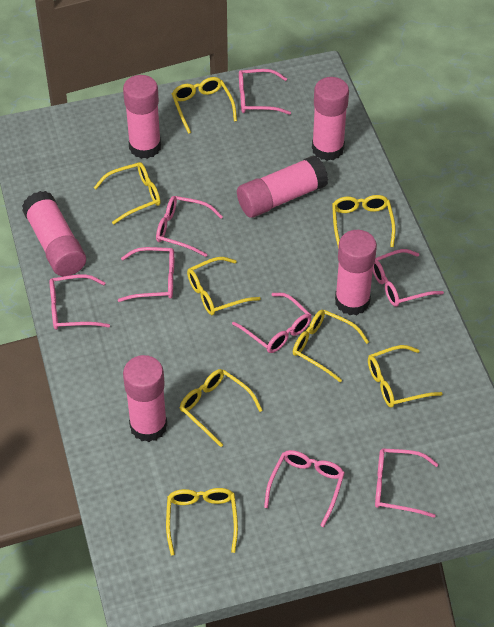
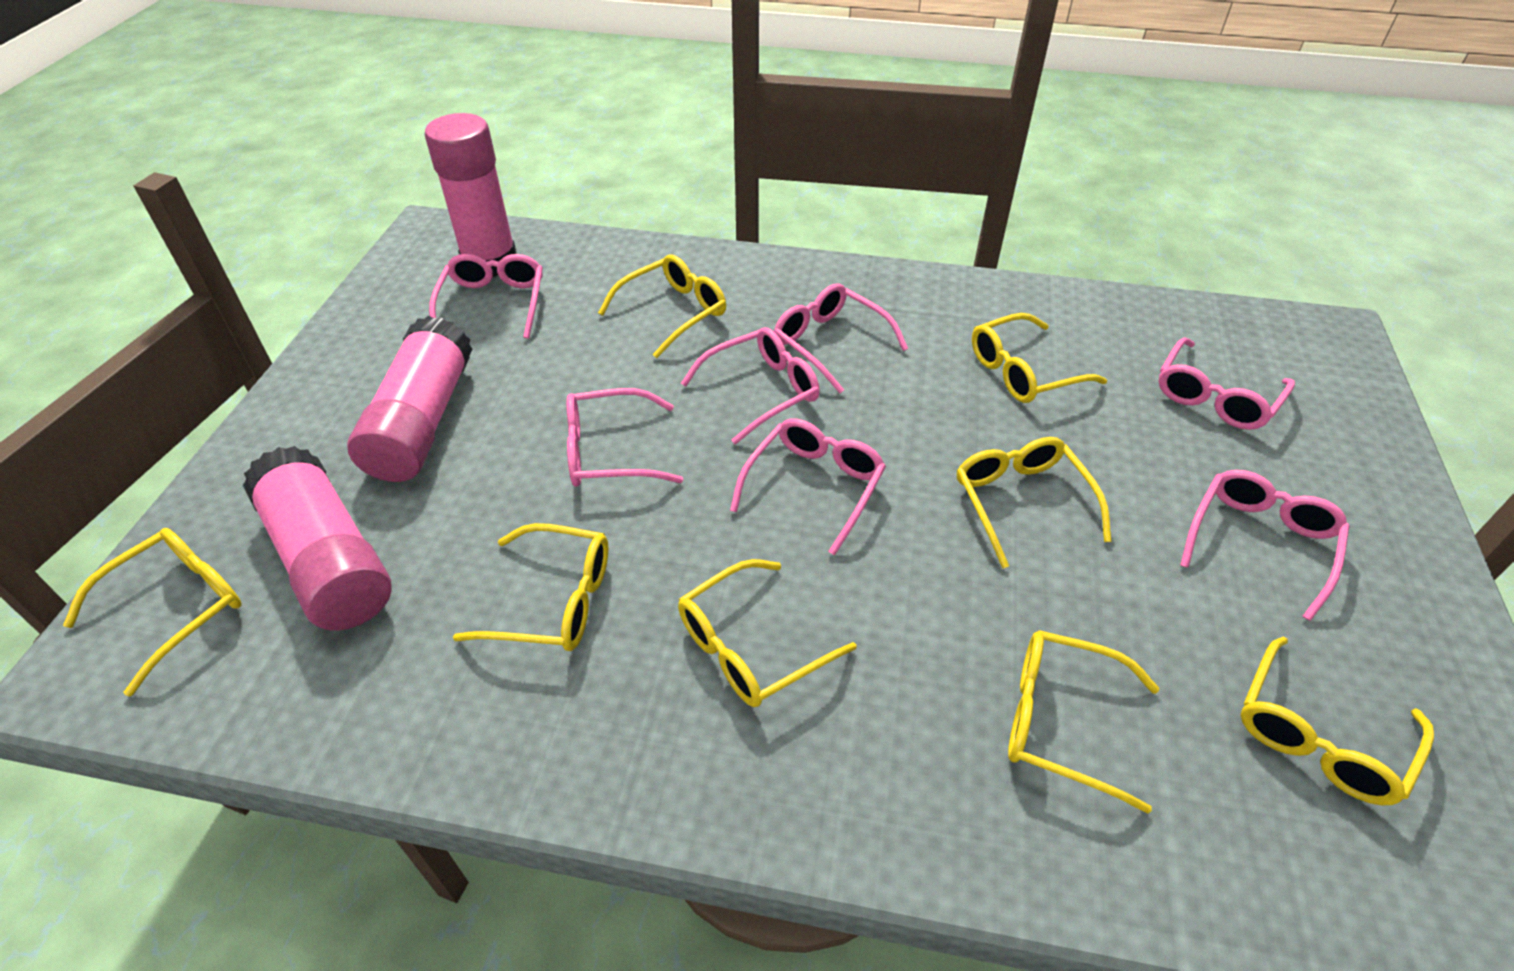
pink glasses: 8 -> 7
pink glue stick: 6 -> 3

